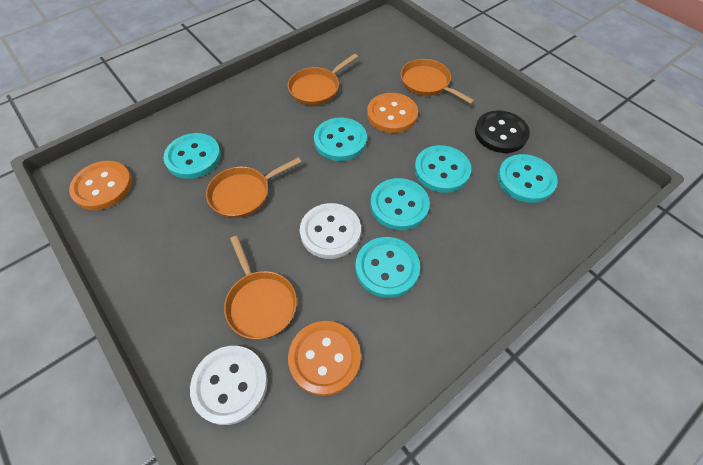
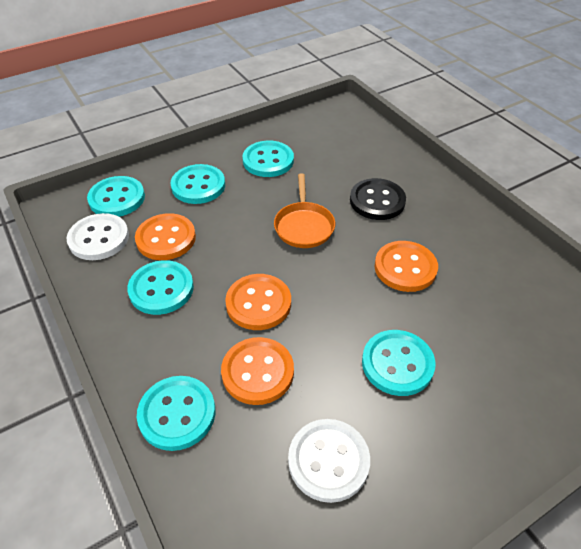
orange button: 3 -> 4
orange pan: 4 -> 1

